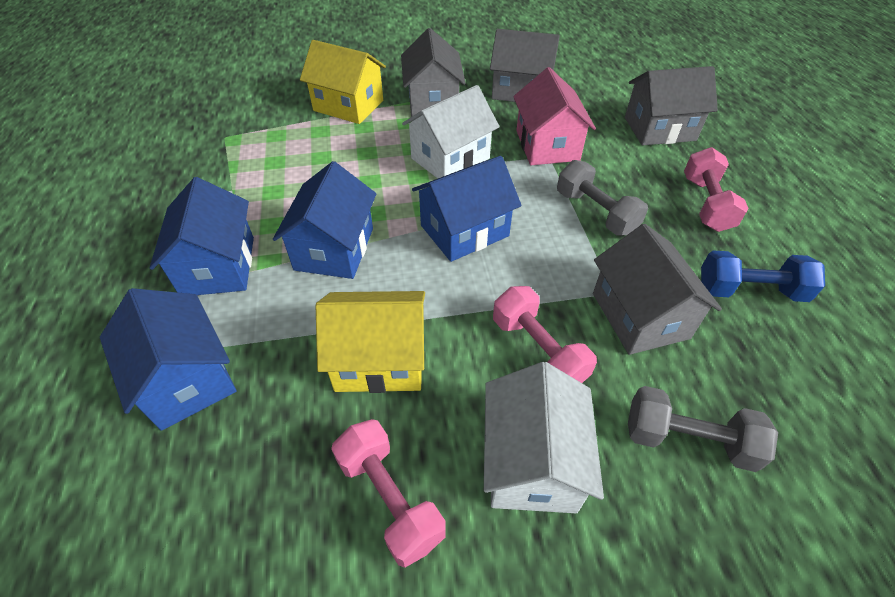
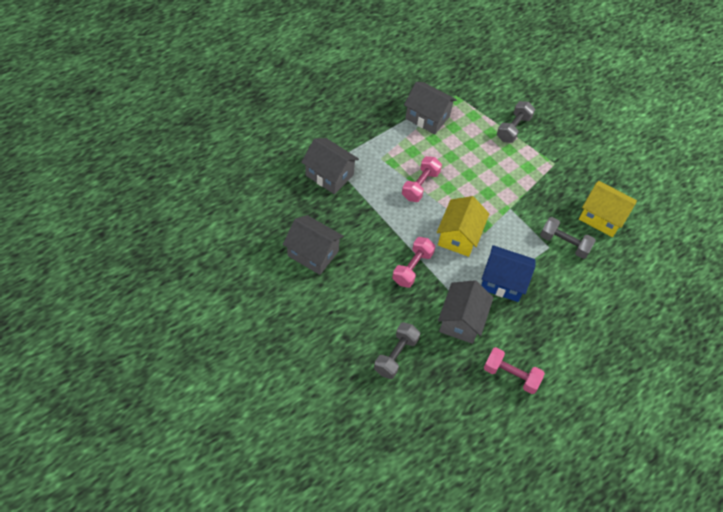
blue dumbbell: 1 -> 0
blue house: 4 -> 1
grey dumbbell: 2 -> 3
pink house: 1 -> 0
white house: 2 -> 0

